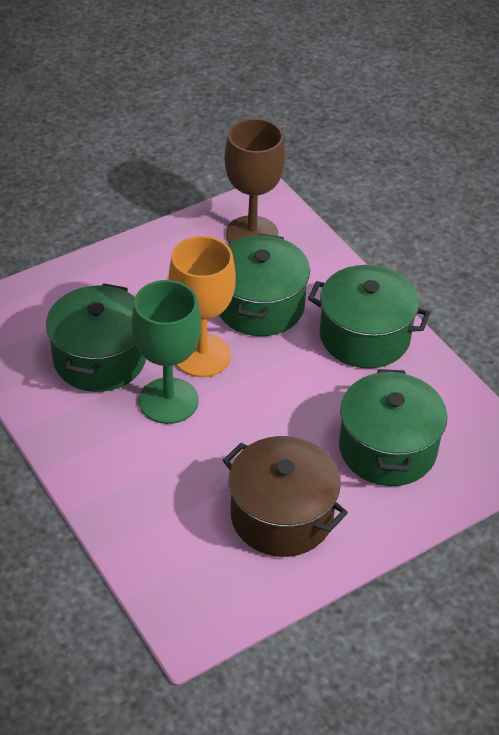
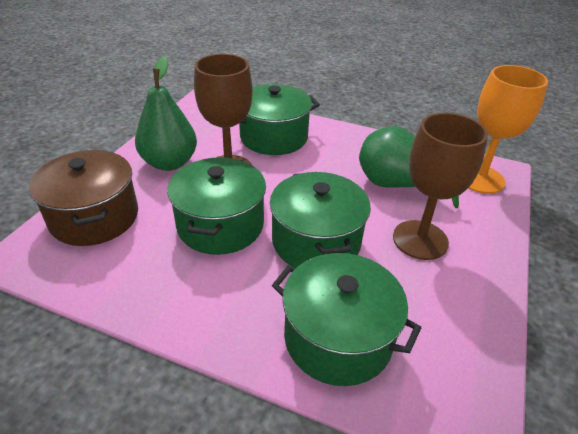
brown goblet: 1 -> 2
green goblet: 1 -> 0
green pear: 0 -> 2

